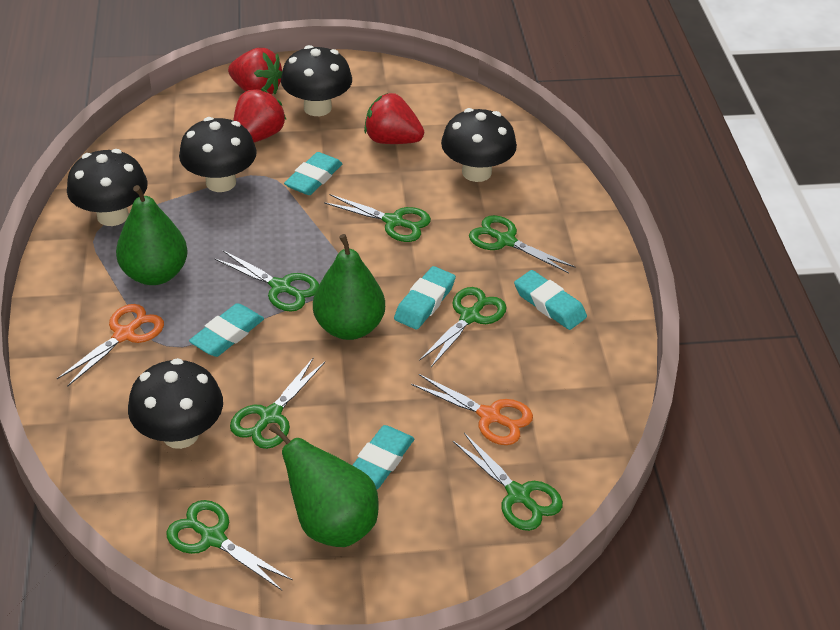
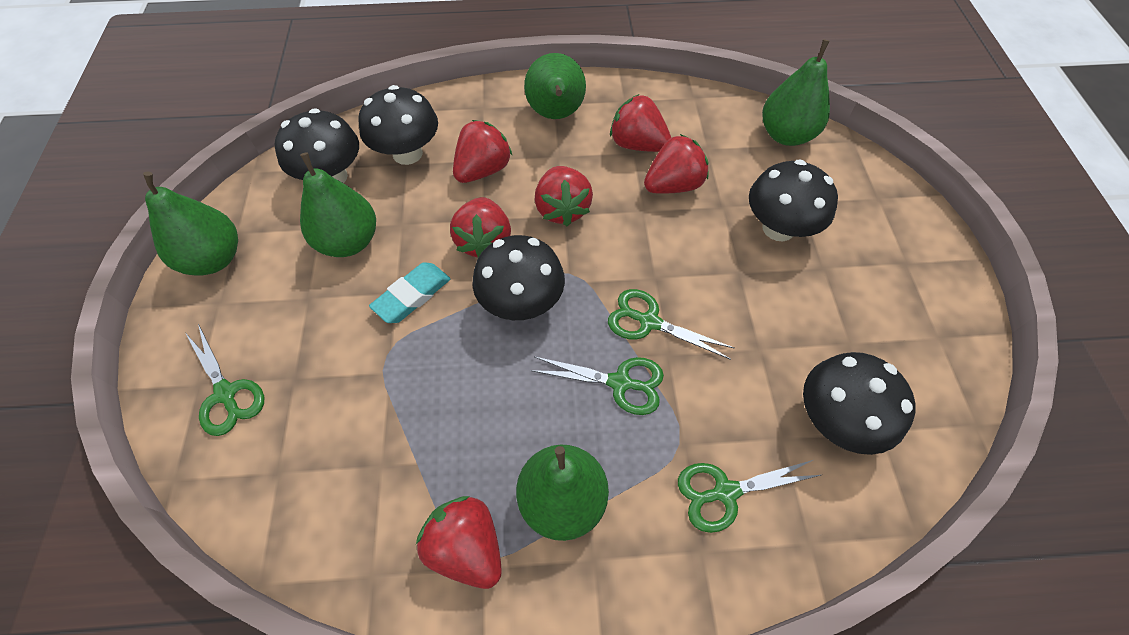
green pear: 3 -> 5
green scissors: 7 -> 4
orange scissors: 2 -> 0
red strawberry: 3 -> 6
turquoise eraser: 5 -> 1

